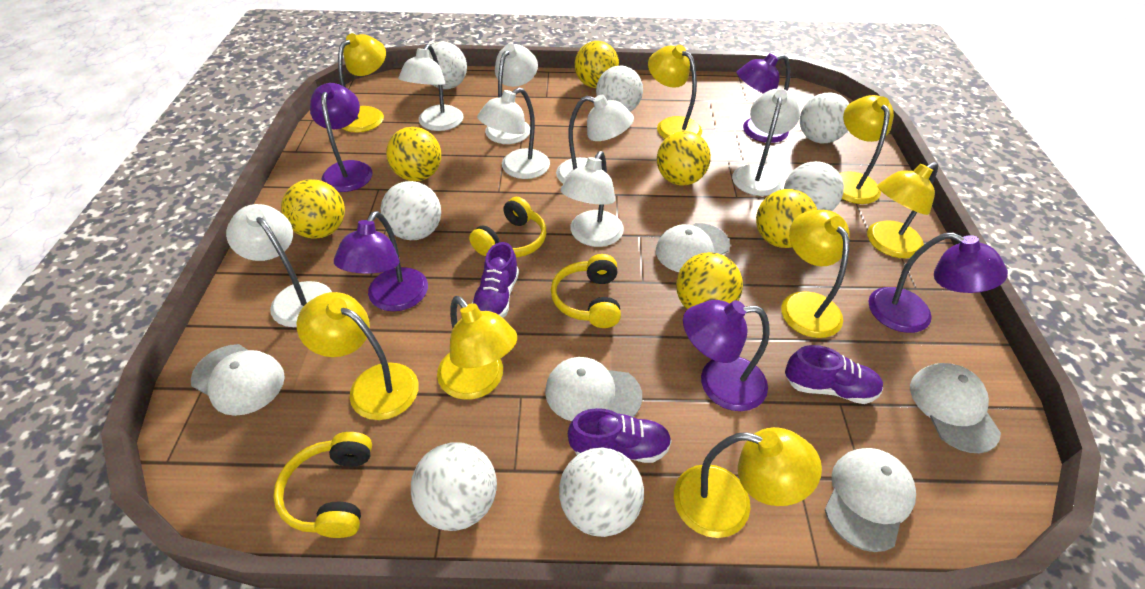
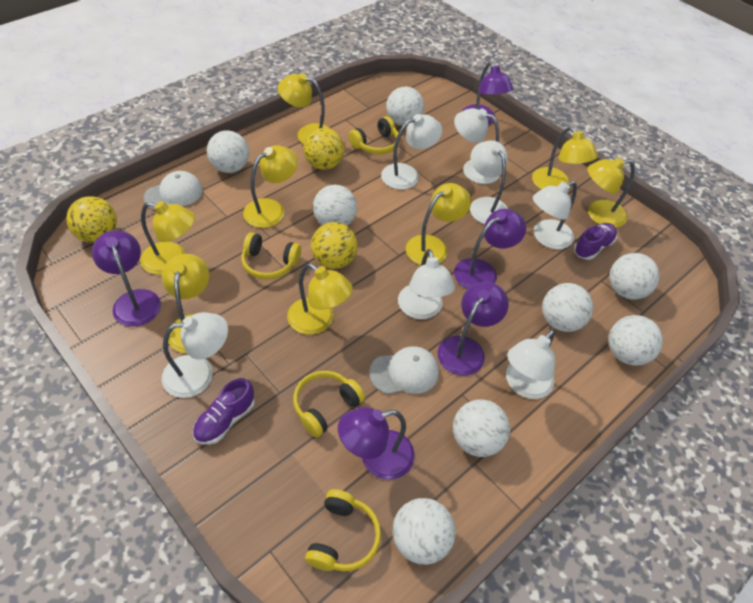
purple shoe: 3 -> 2
white ball: 7 -> 8
white cap: 5 -> 2
yellow ball: 6 -> 3
yellow headphones: 3 -> 4

